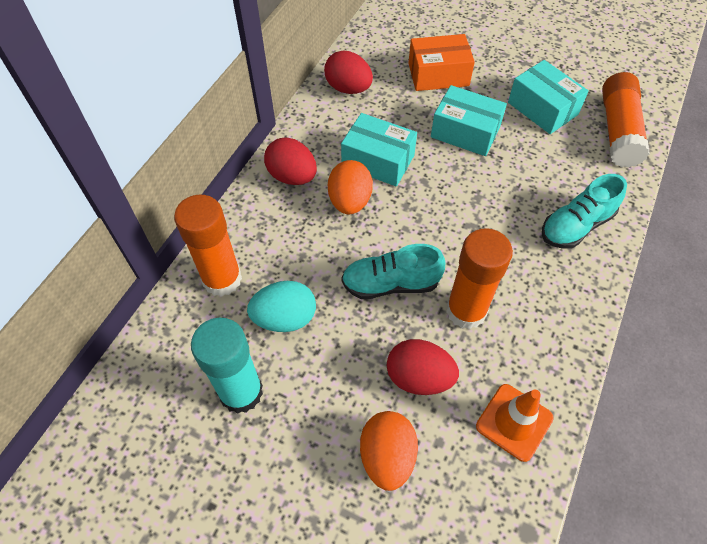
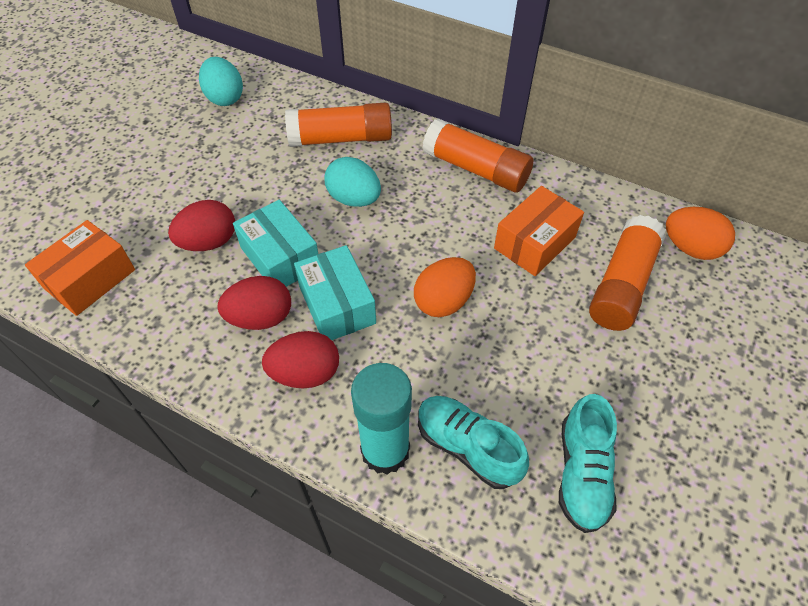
orange box: 1 -> 2
orange traffic cone: 1 -> 0
turquoise box: 3 -> 2
turquoise egg: 1 -> 2

